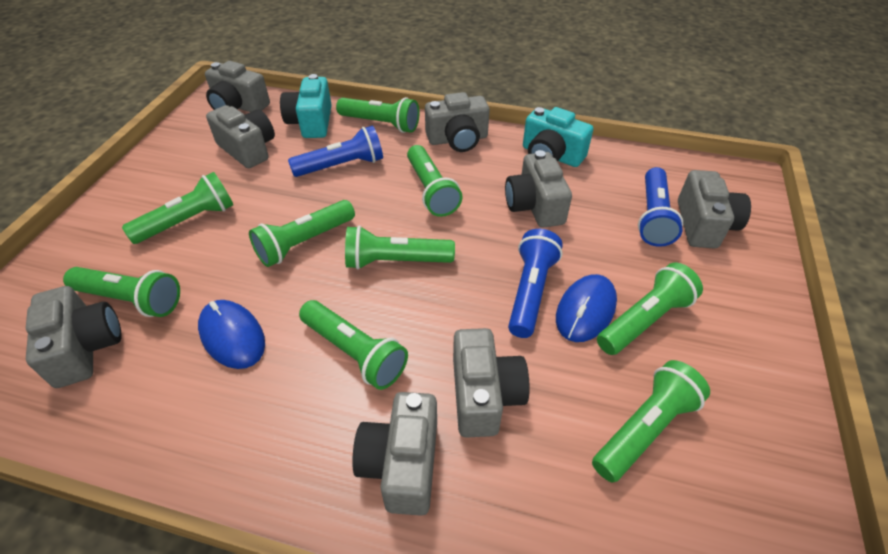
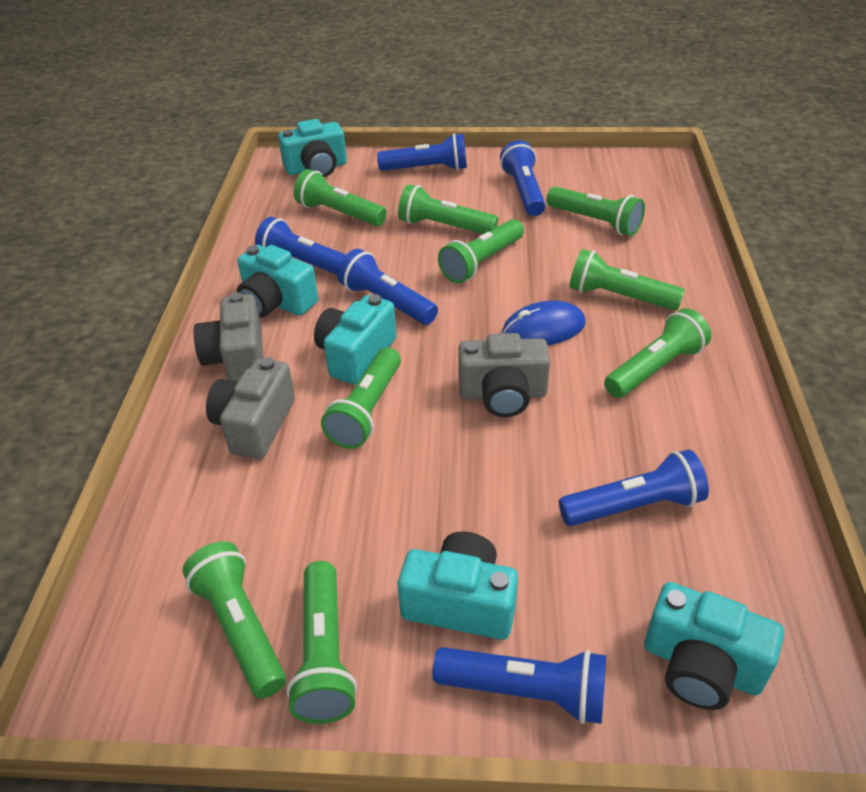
blue flashlight: 3 -> 6
blue mouse: 2 -> 1
grey camera: 8 -> 3
turquoise camera: 2 -> 5

